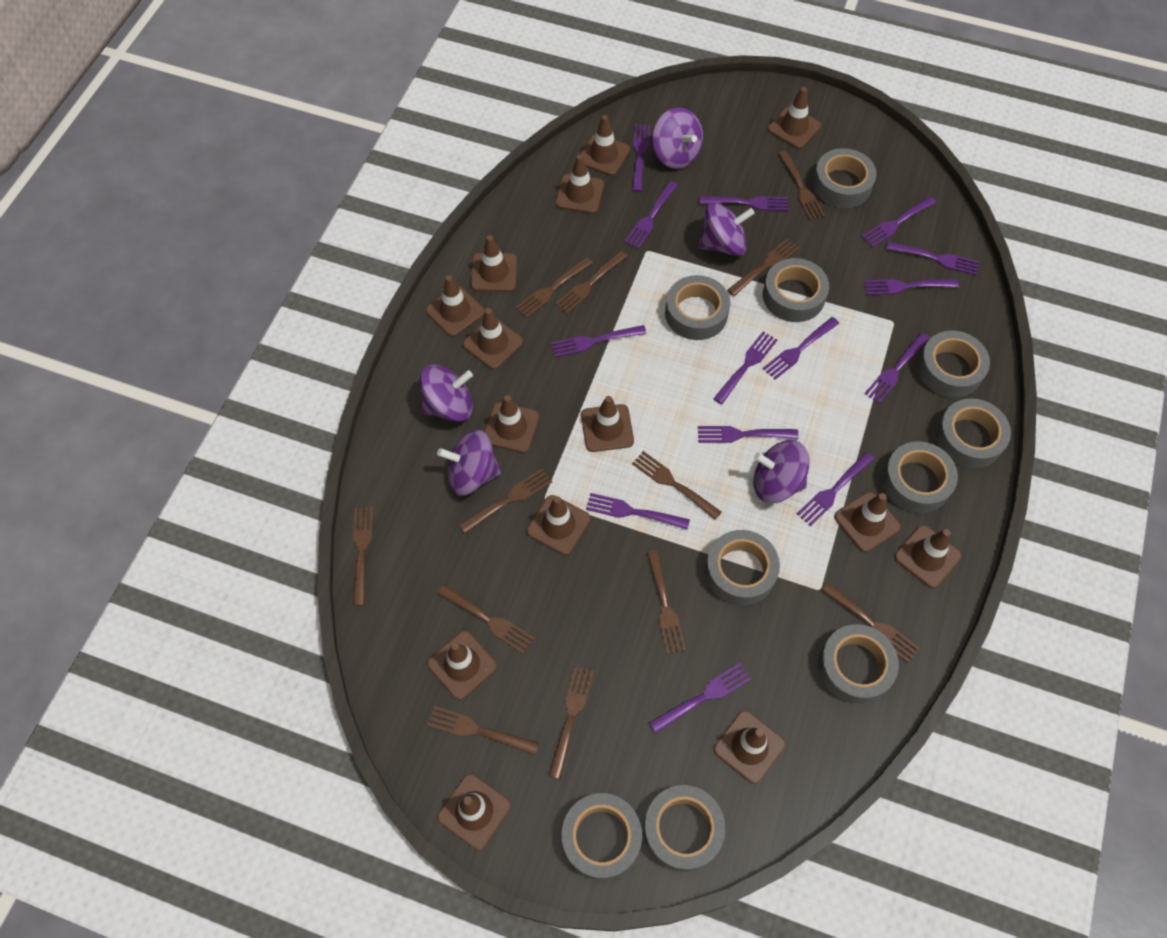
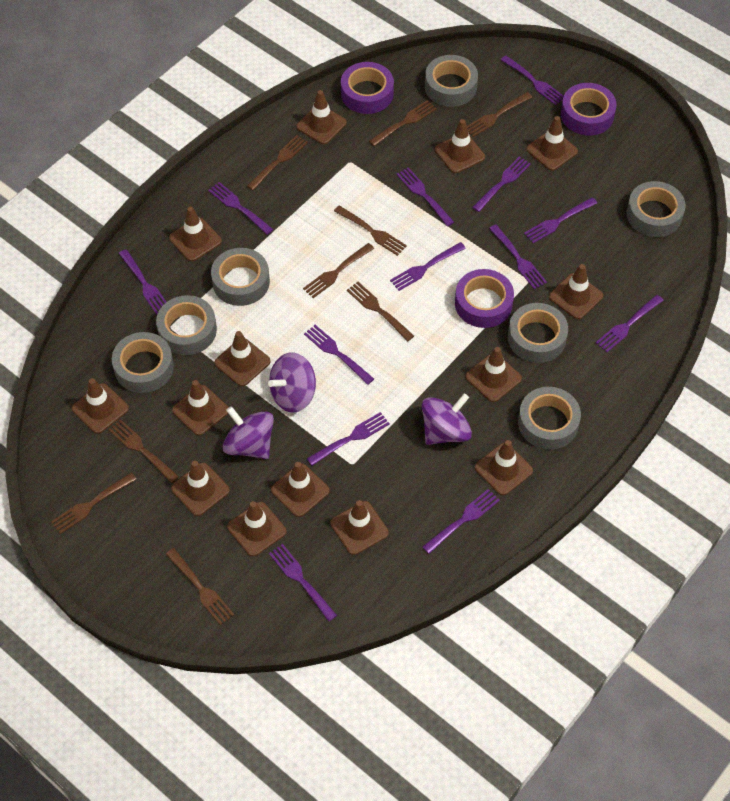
brown fork: 12 -> 9
grey tape: 10 -> 7
purple fork: 14 -> 13
purple spinning top: 5 -> 3
purple tape: 0 -> 3

